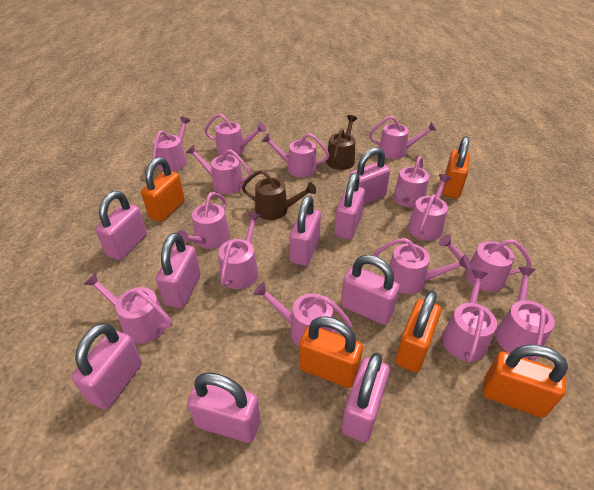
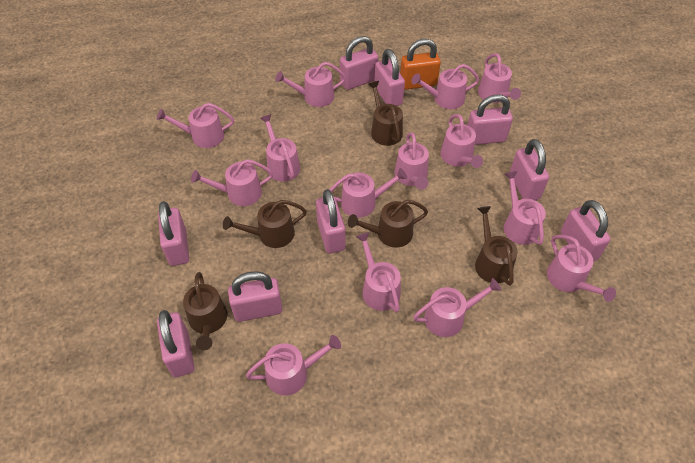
brown watering can: 2 -> 5
orange padlock: 5 -> 1
pink watering can: 15 -> 14

